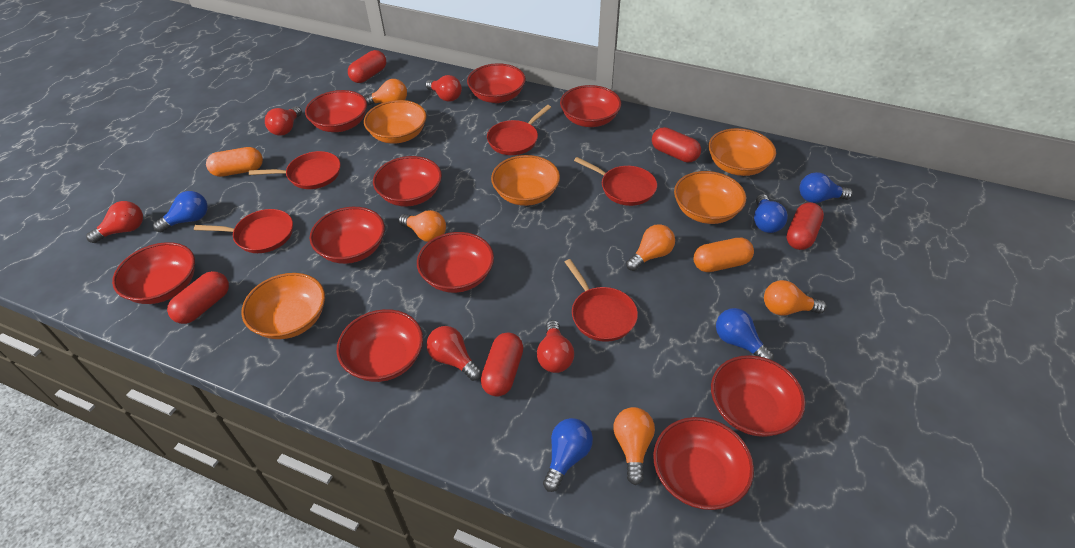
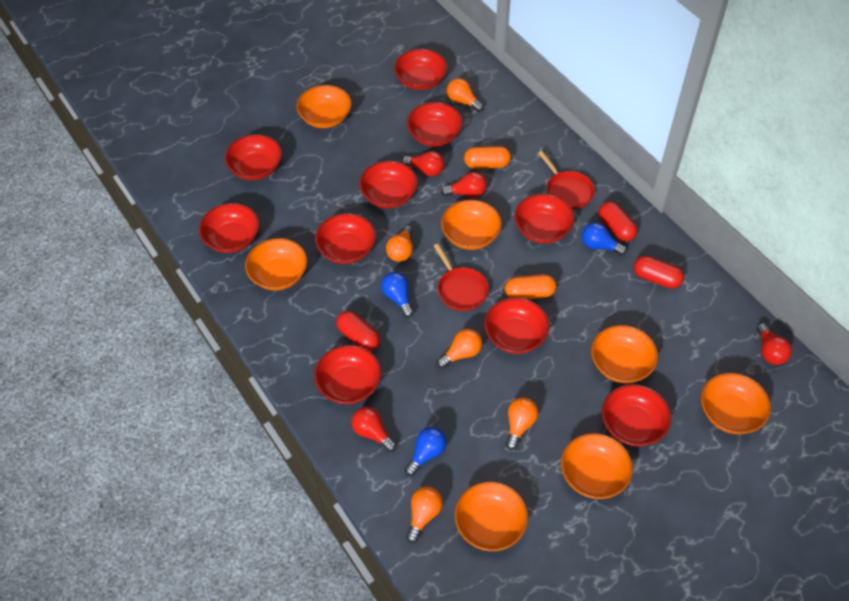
blue light bulb: 5 -> 3
orange bowl: 5 -> 7
red capsule: 5 -> 3
red light bulb: 5 -> 4
red pan: 5 -> 2

